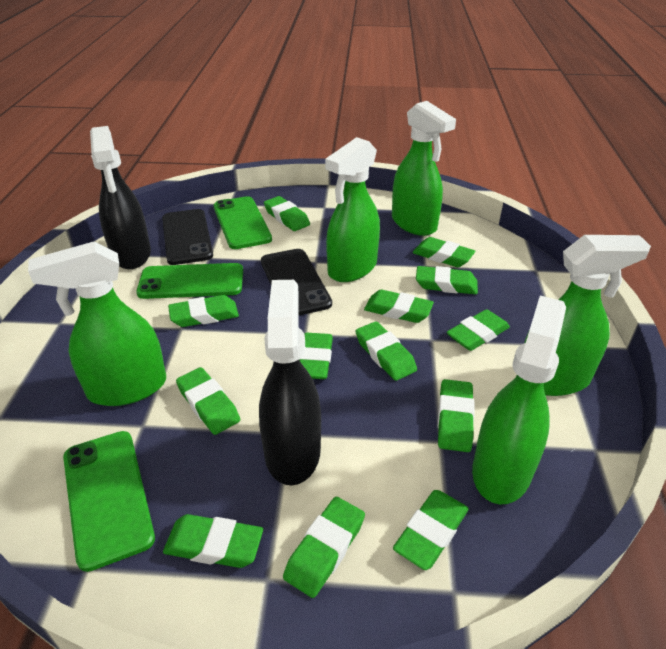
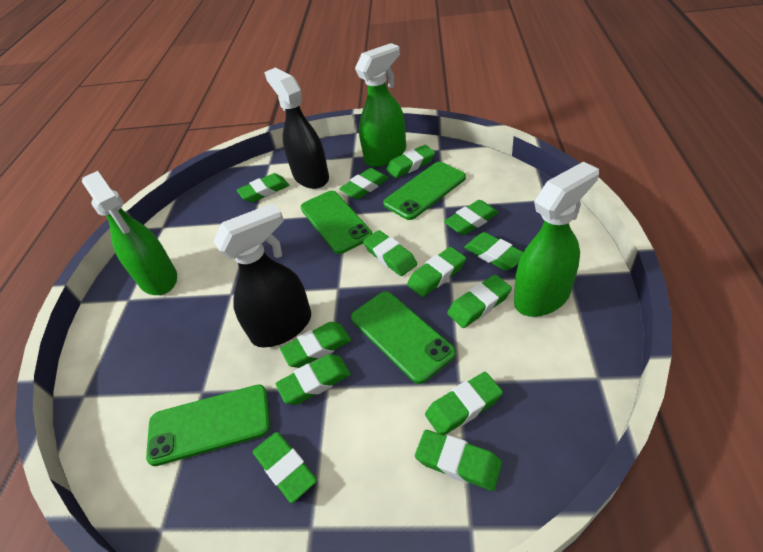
black phone: 2 -> 0
green phone: 3 -> 4
green spray bottle: 5 -> 3

